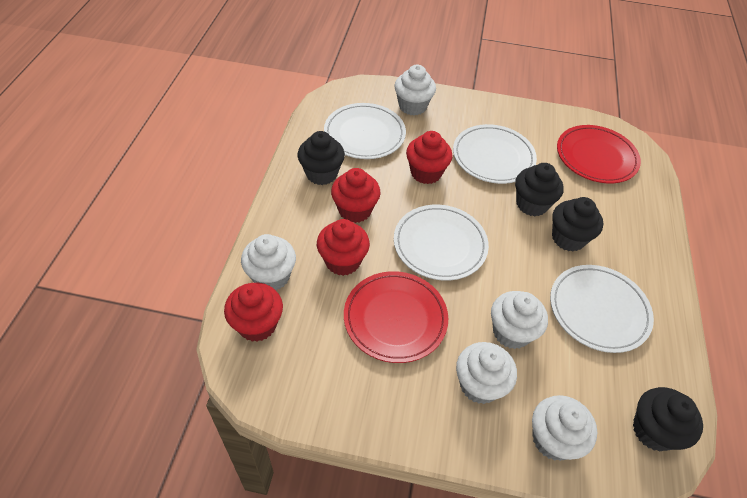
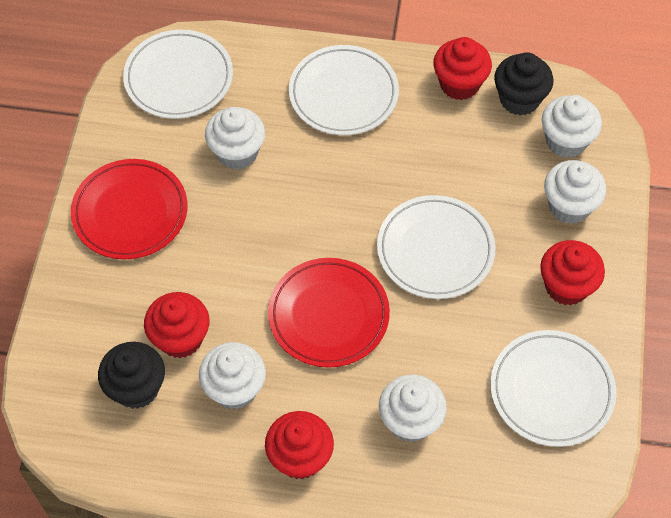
black cupcake: 4 -> 2

